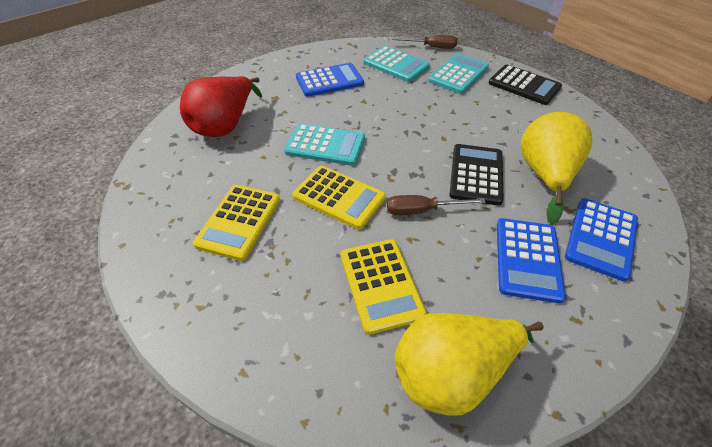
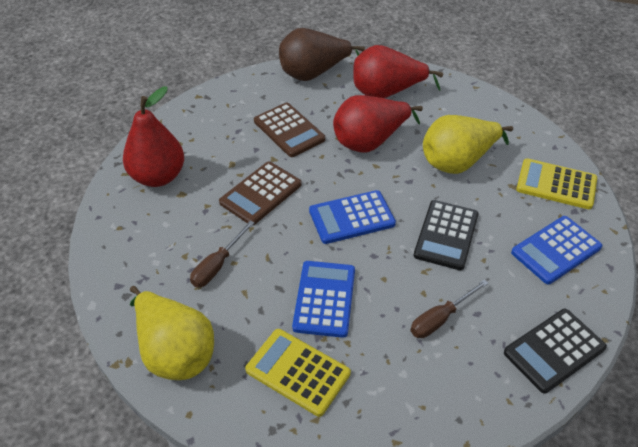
brown calculator: 0 -> 2
brown pear: 0 -> 1
red pear: 1 -> 3
turquoise calculator: 3 -> 0
yellow calculator: 3 -> 2

